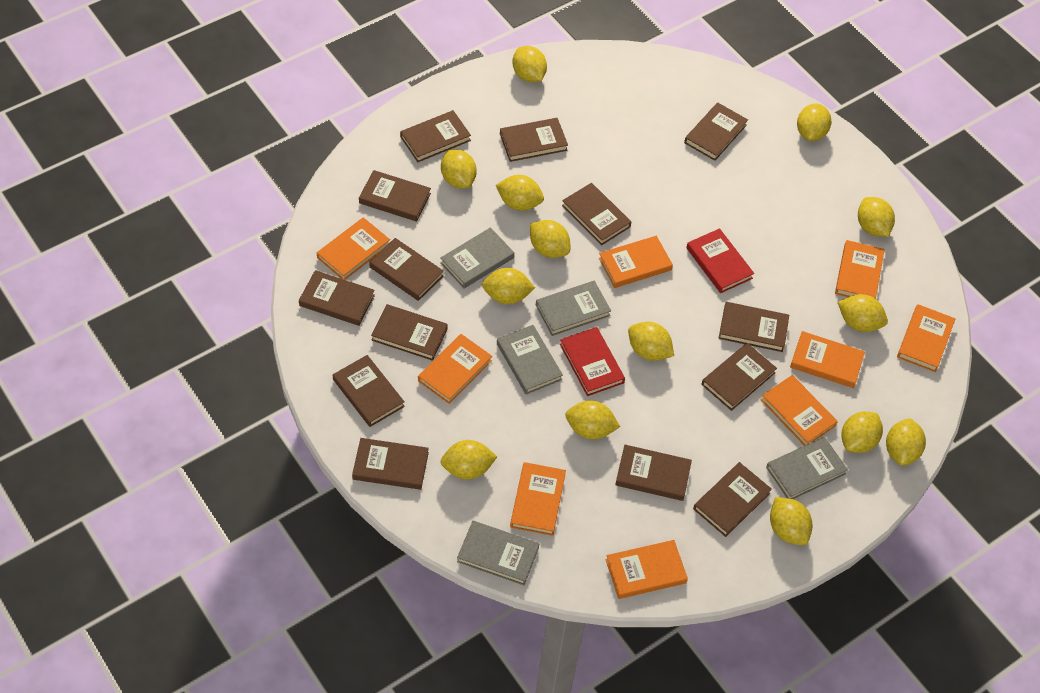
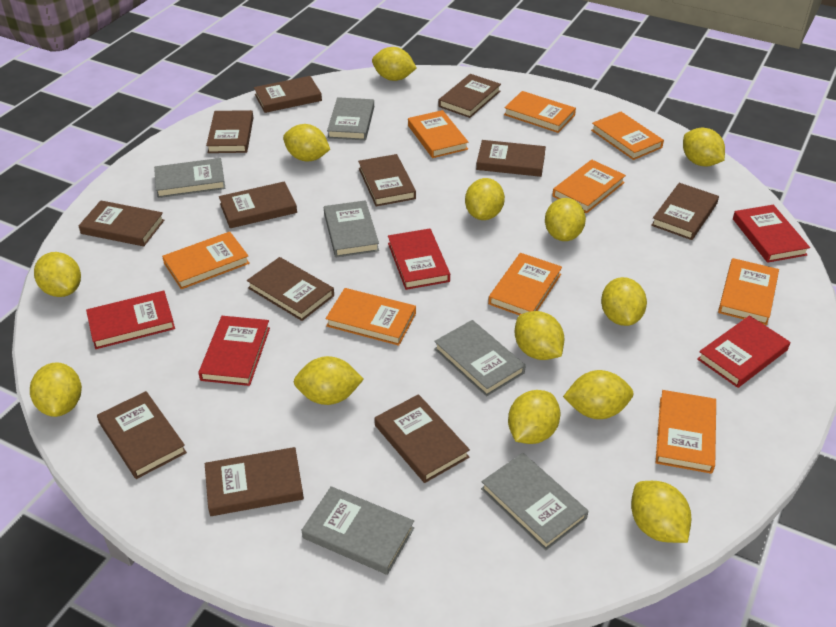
brown book: 14 -> 12
grey book: 5 -> 6
red book: 2 -> 5
yellow lemon: 14 -> 13

